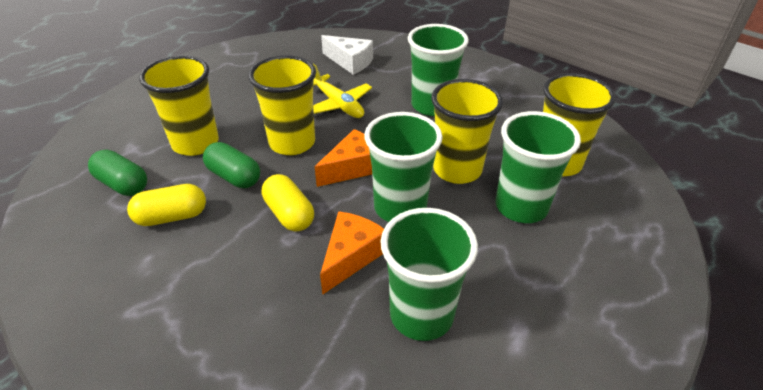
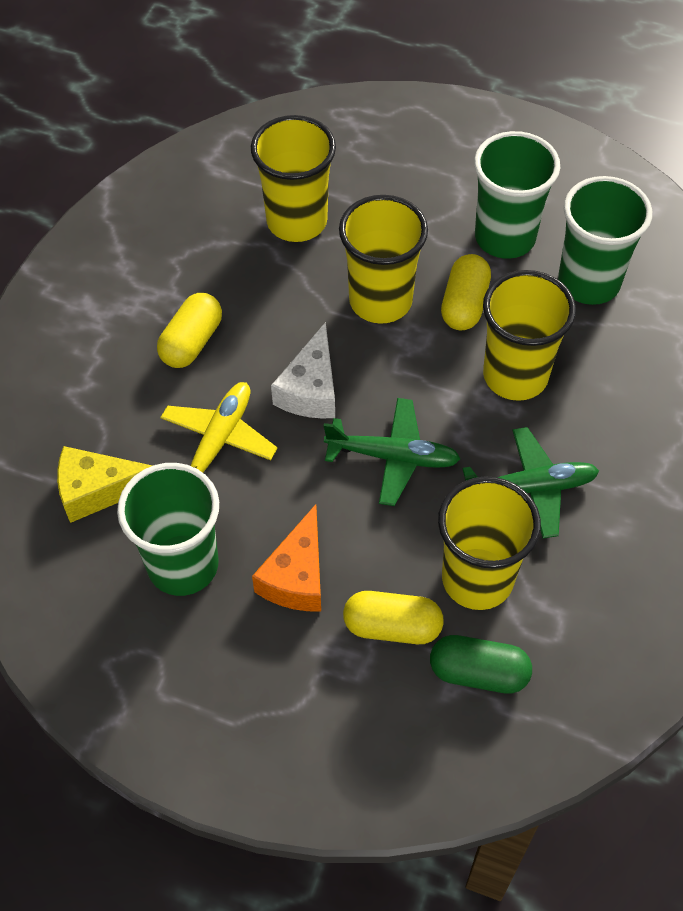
green capsule: 2 -> 1
green cup: 4 -> 3
green plane: 0 -> 2
orange cheese: 2 -> 1
yellow capsule: 2 -> 3
yellow cheese: 0 -> 1

